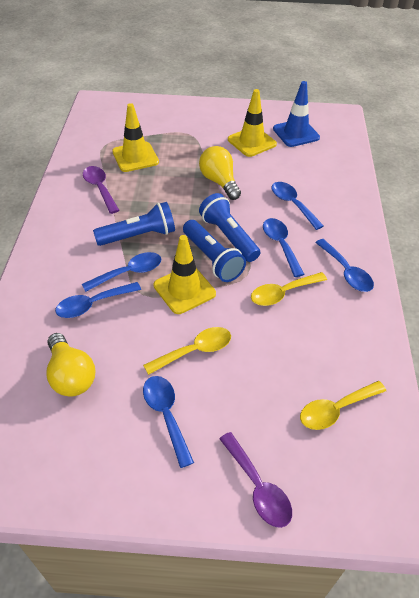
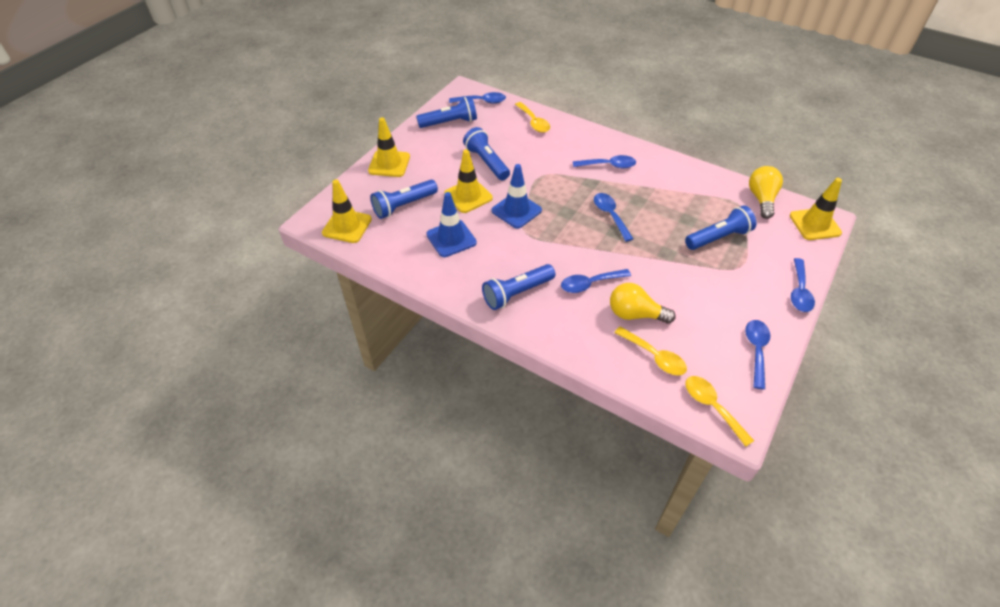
blue flashlight: 3 -> 5
blue traffic cone: 1 -> 2
purple spoon: 2 -> 0
yellow traffic cone: 3 -> 4

